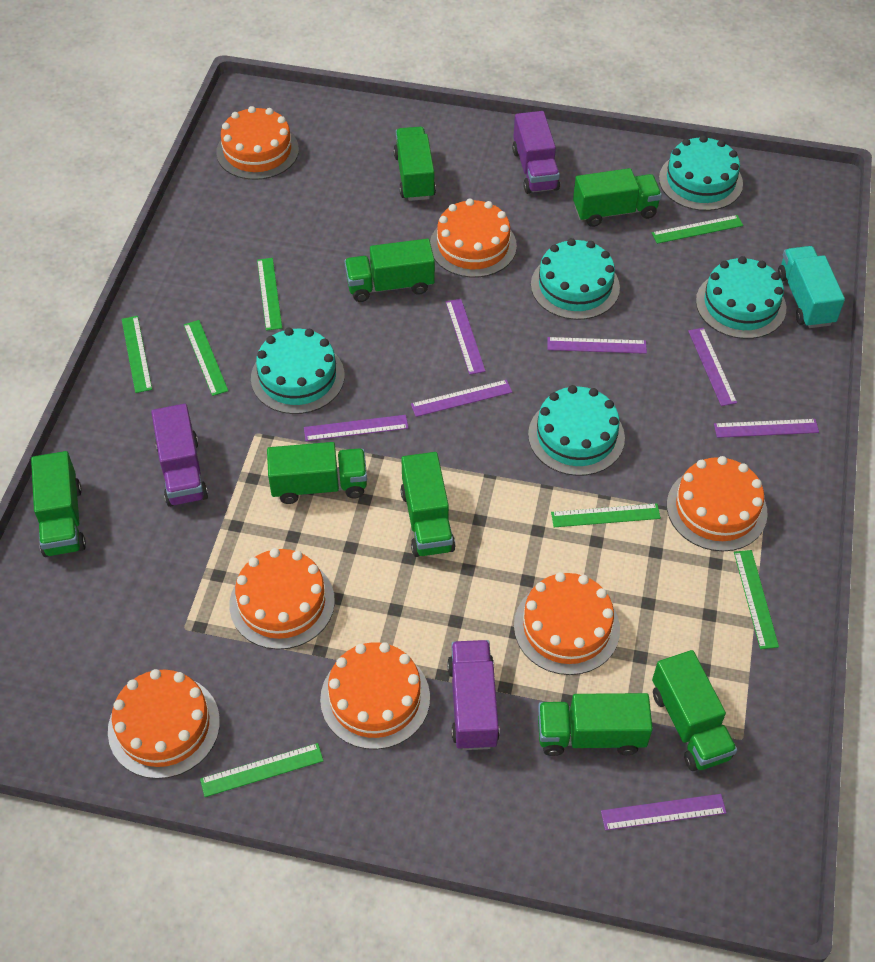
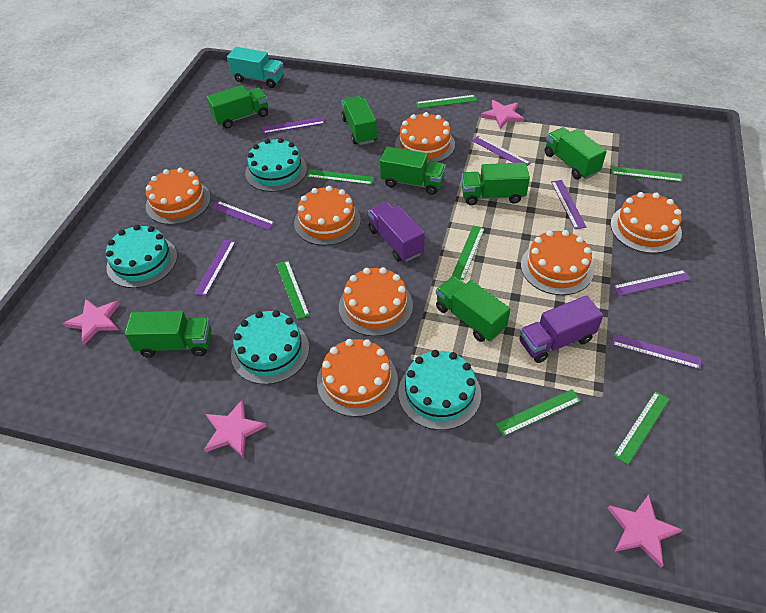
green truck: 8 -> 7
pink star: 0 -> 4
purple truck: 3 -> 2
turquoise cake: 5 -> 4

